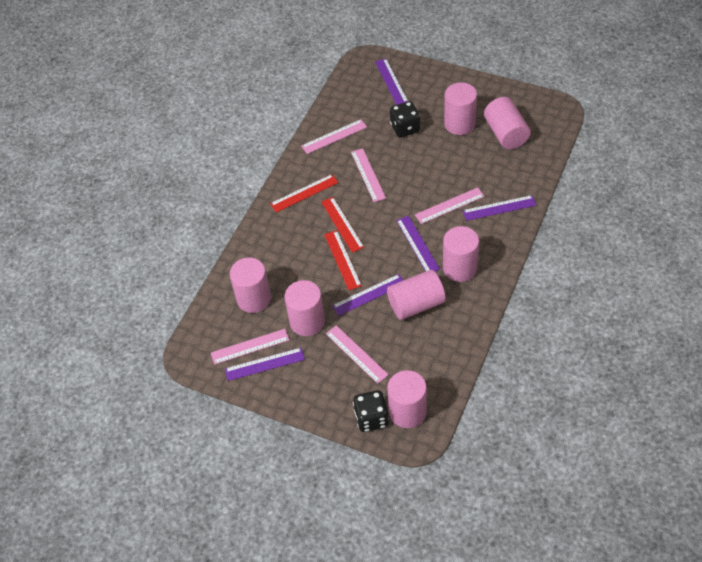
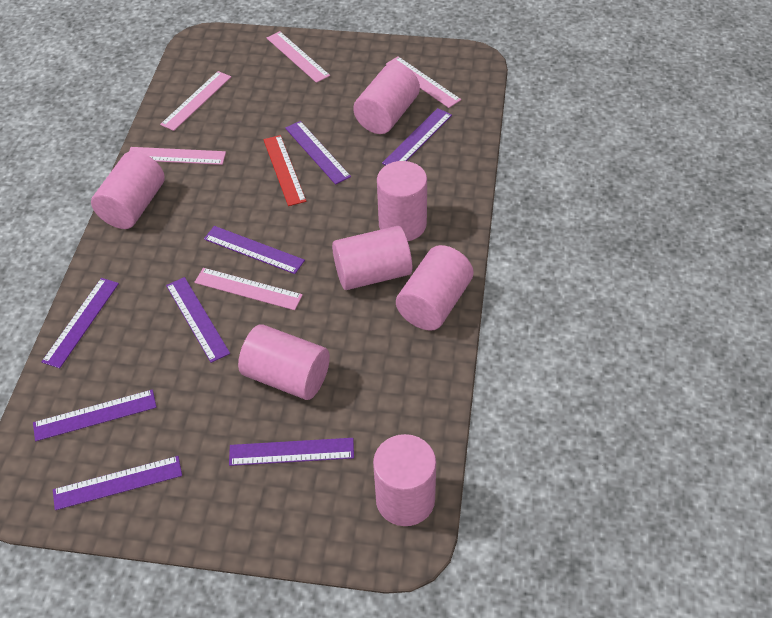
black dice: 2 -> 0
purple ruler: 5 -> 8
red ruler: 3 -> 1

